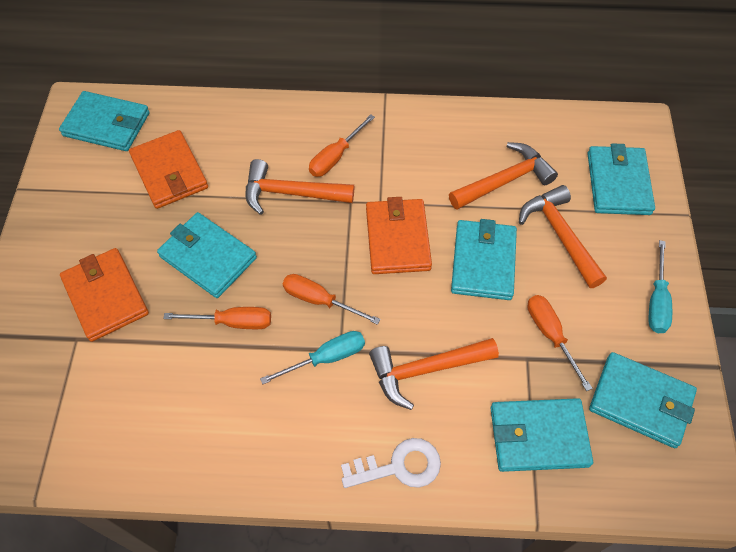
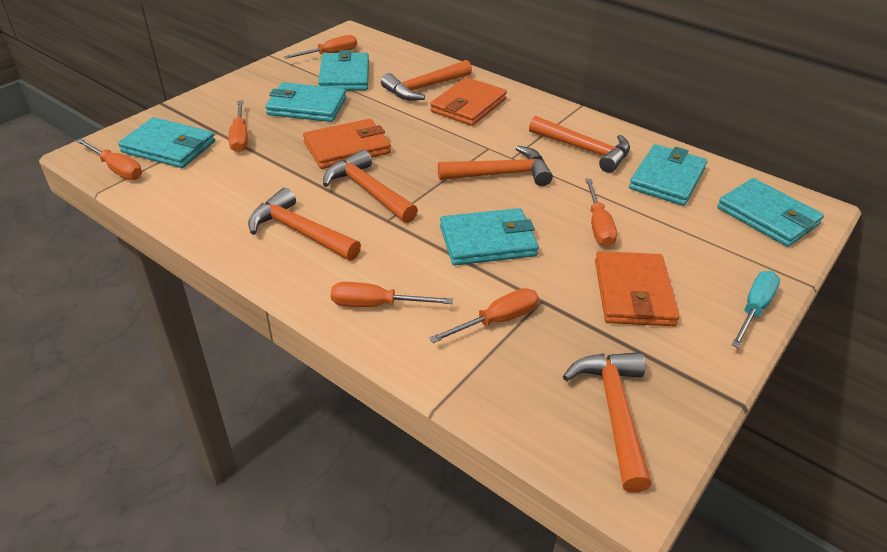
orange hammer: 4 -> 6
orange screwdriver: 4 -> 6
turquoise screwdriver: 2 -> 1
white key: 1 -> 0

